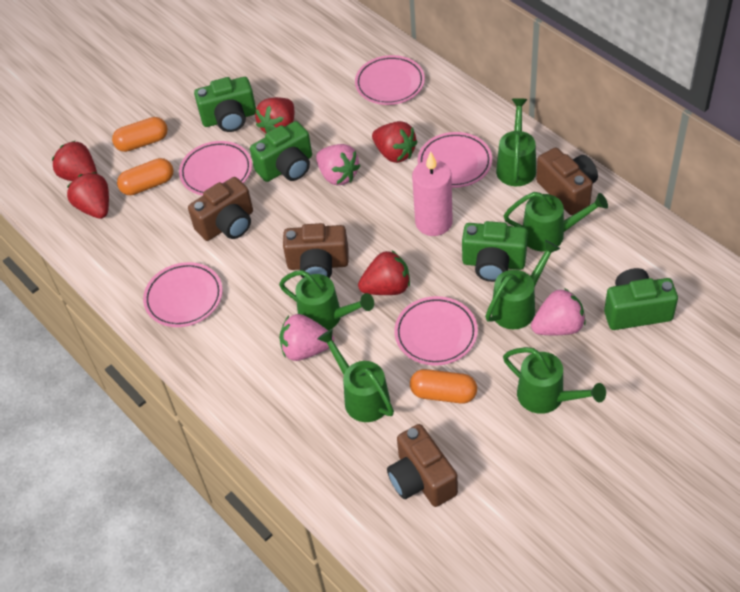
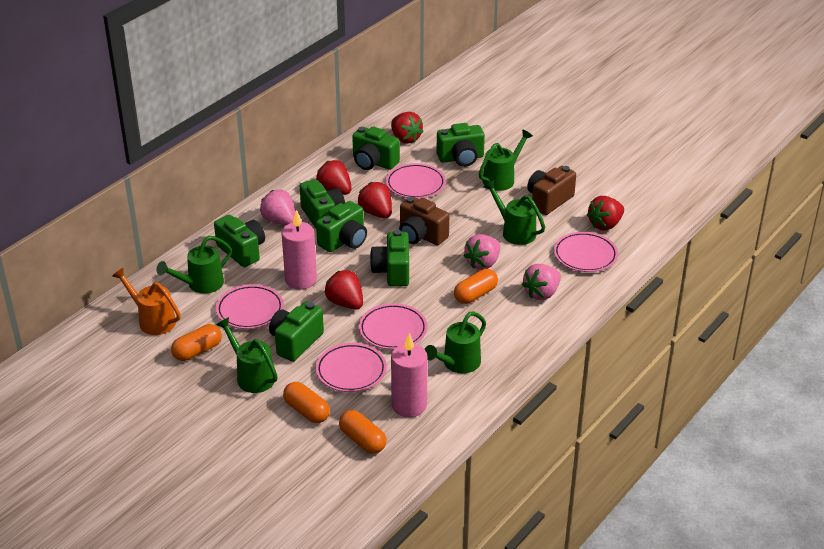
brown camera: 4 -> 2
green camera: 4 -> 7
green watering can: 6 -> 5
orange capsule: 3 -> 4
orange watering can: 0 -> 1
pink candle: 1 -> 2

